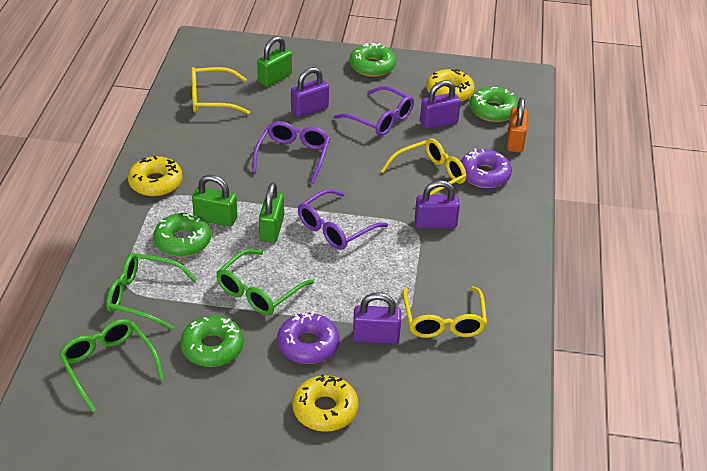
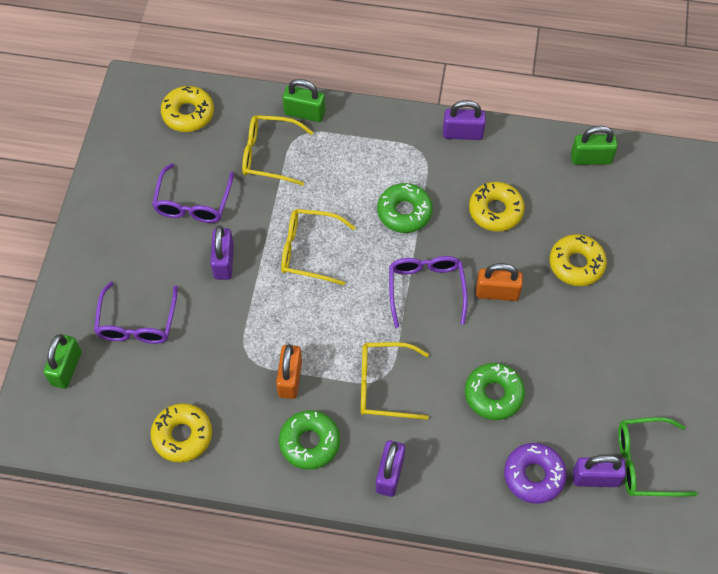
green donut: 4 -> 3
green glasses: 3 -> 1
orange padlock: 1 -> 2
purple donut: 2 -> 1
yellow donut: 3 -> 4

